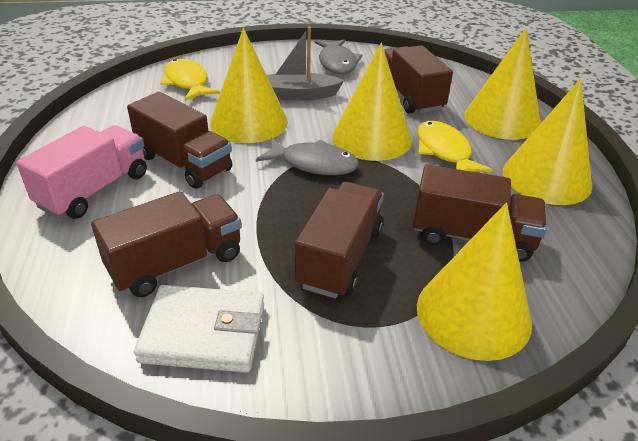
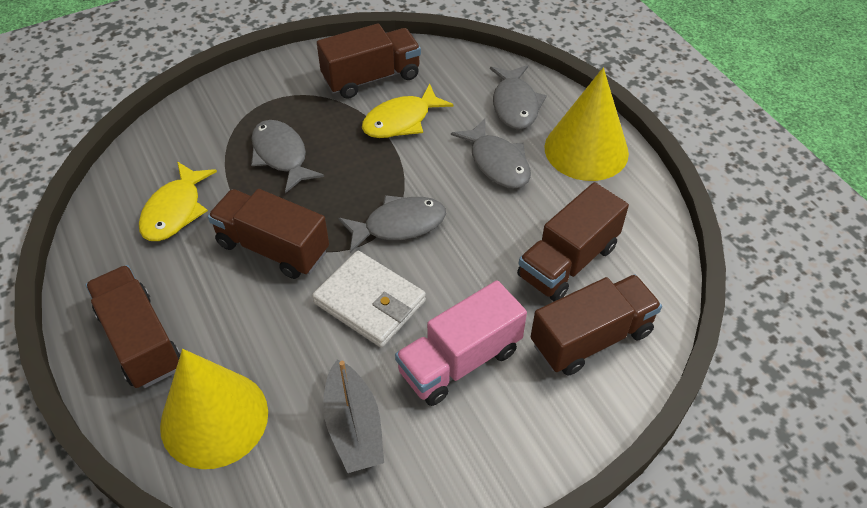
grey fish: 2 -> 4
yellow cone: 5 -> 2

